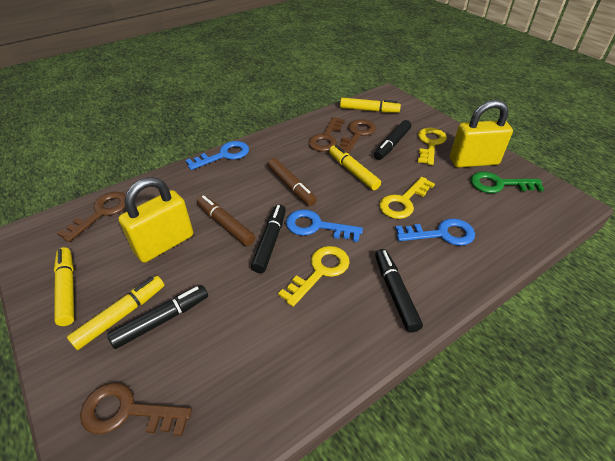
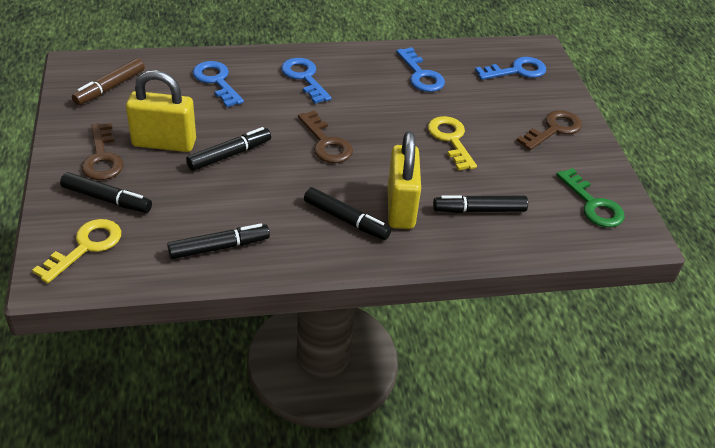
black marker: 4 -> 5
blue key: 3 -> 4
brown key: 4 -> 3
brown marker: 2 -> 1
yellow key: 3 -> 2
yellow marker: 4 -> 0

